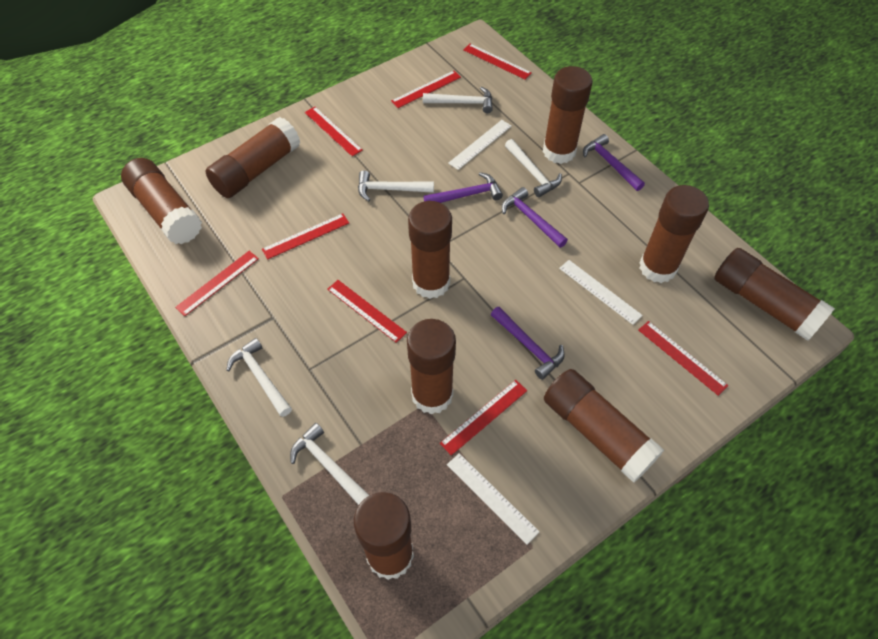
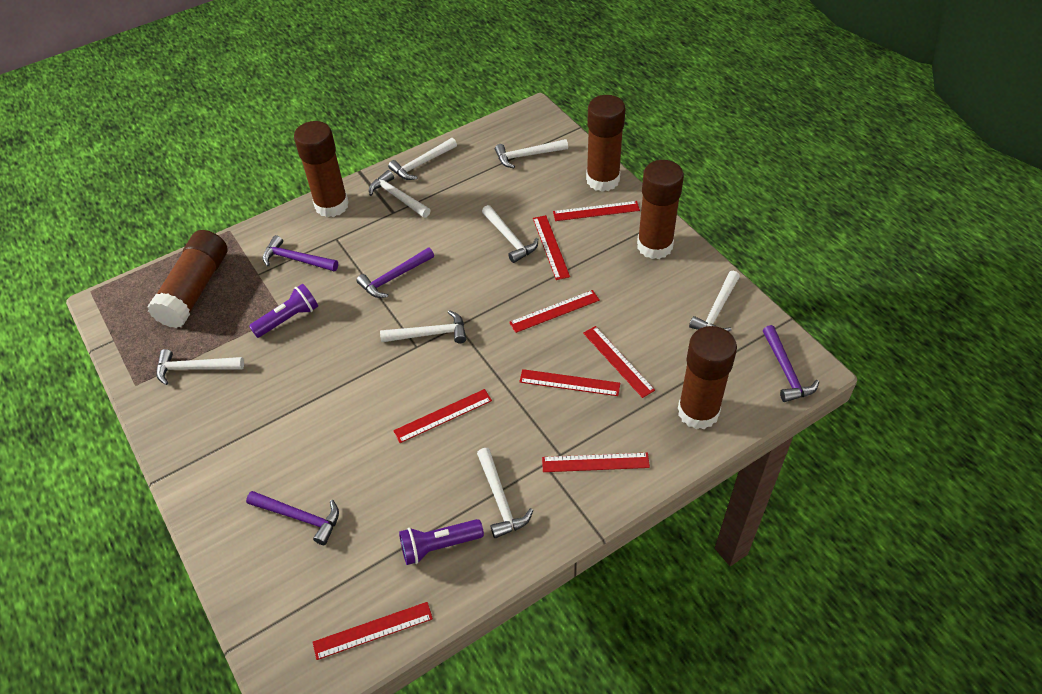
brown glue stick: 9 -> 5
purple flashlight: 0 -> 2
white hammer: 5 -> 8
white ruler: 3 -> 0

